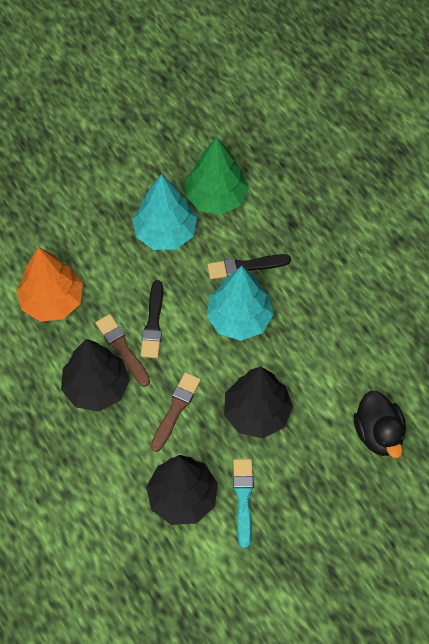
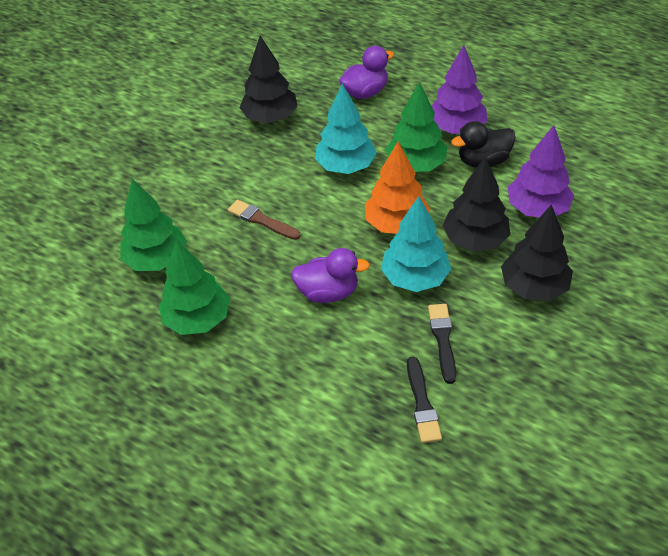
brown brush: 2 -> 1
green tree: 1 -> 3
purple duck: 0 -> 2
purple tree: 0 -> 2
turquoise brush: 1 -> 0

